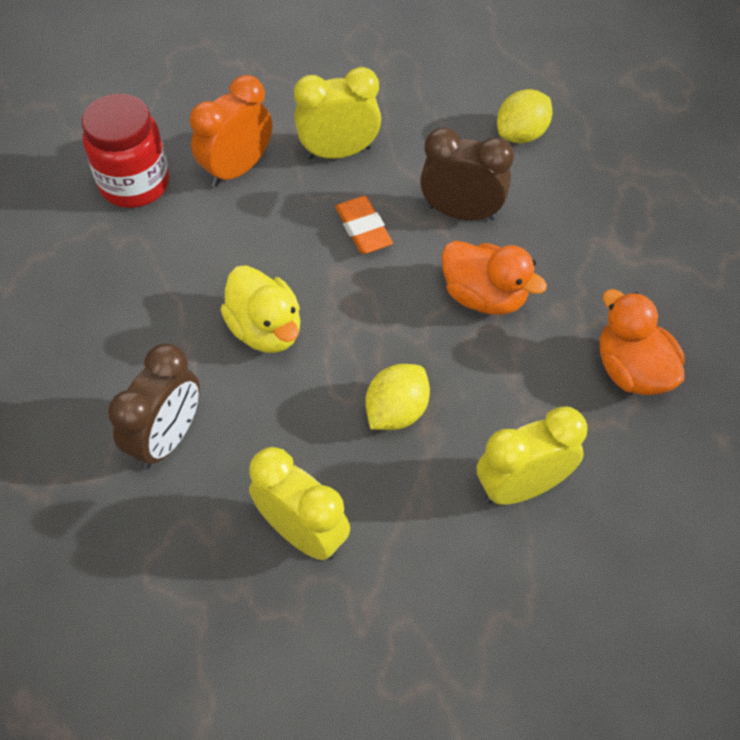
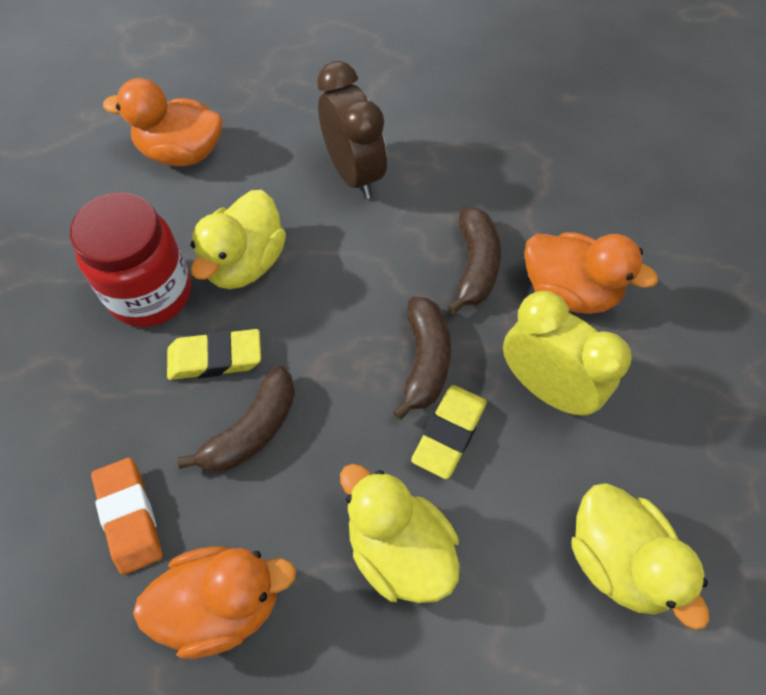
brown banana: 0 -> 3
brown clock: 2 -> 1
orange clock: 1 -> 0
orange duck: 2 -> 3
yellow clock: 3 -> 1
yellow duck: 1 -> 3
yellow eraser: 0 -> 2
yellow lemon: 2 -> 0

